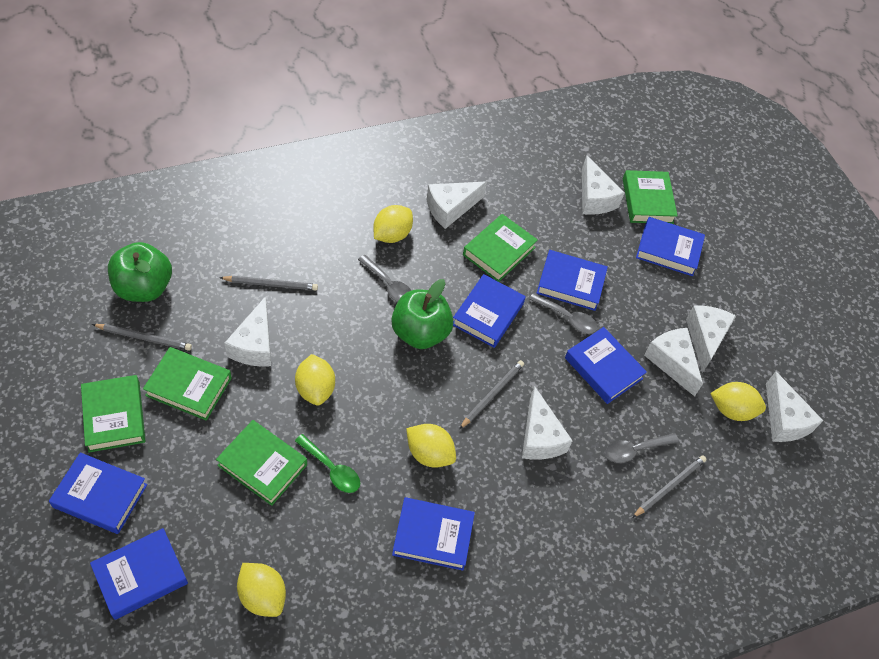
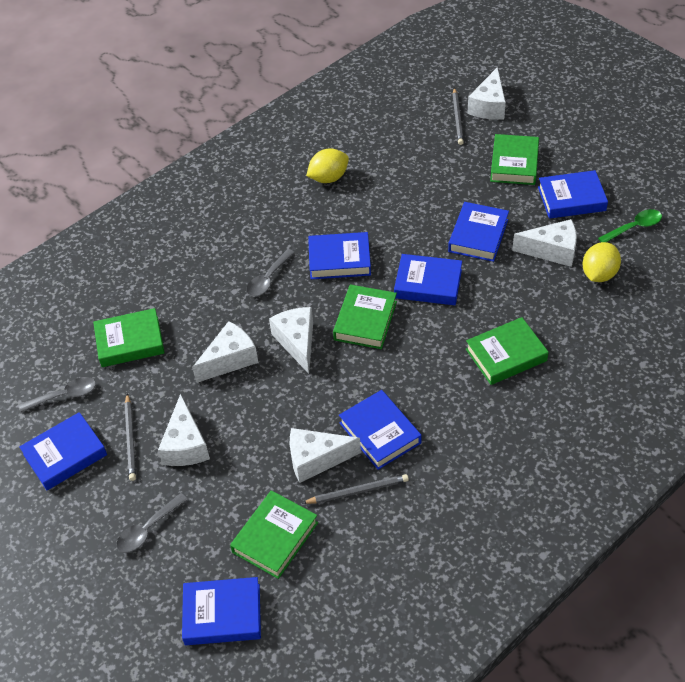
green apple: 2 -> 0
grey pencil: 4 -> 3
white cheese: 7 -> 6
yellow lemon: 5 -> 2

